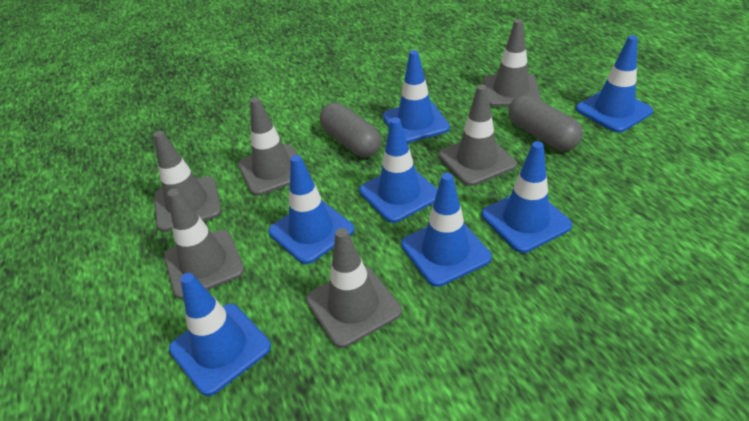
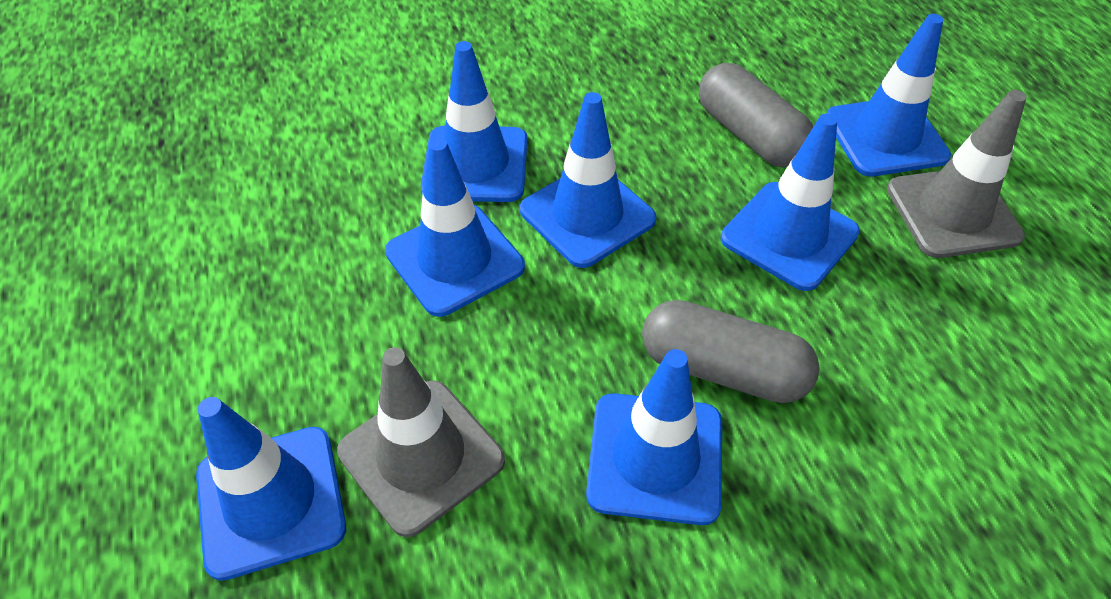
grey traffic cone: 6 -> 2

